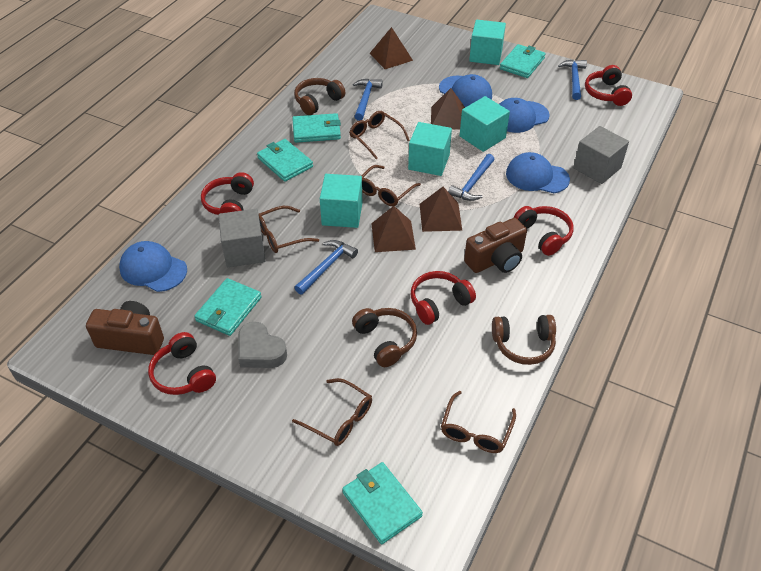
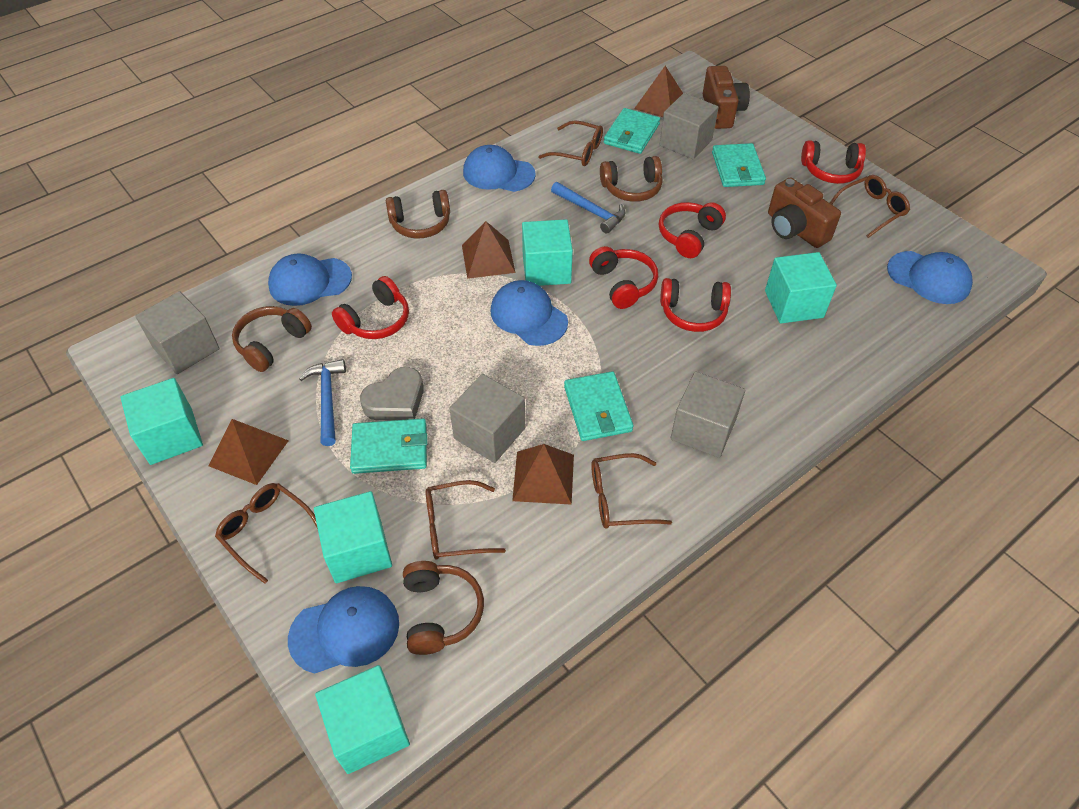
blue cap: 4 -> 5
blue hammer: 4 -> 2
brown headphones: 3 -> 4
grey cube: 2 -> 4
turquoise cube: 4 -> 5
turquoise wallet: 5 -> 4

